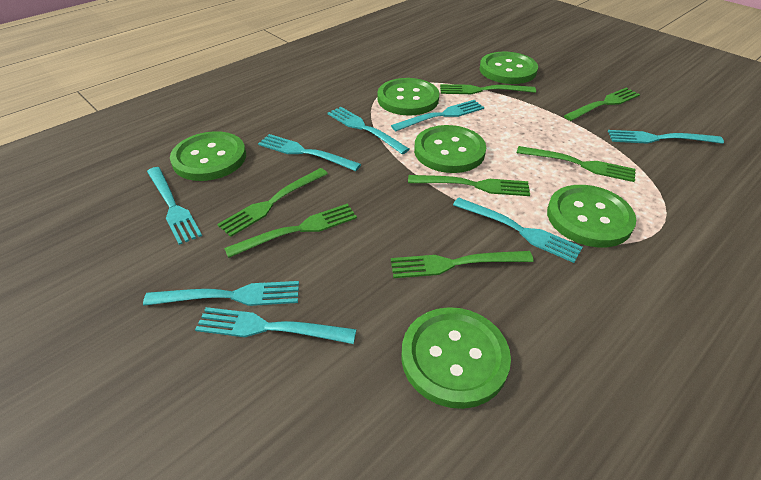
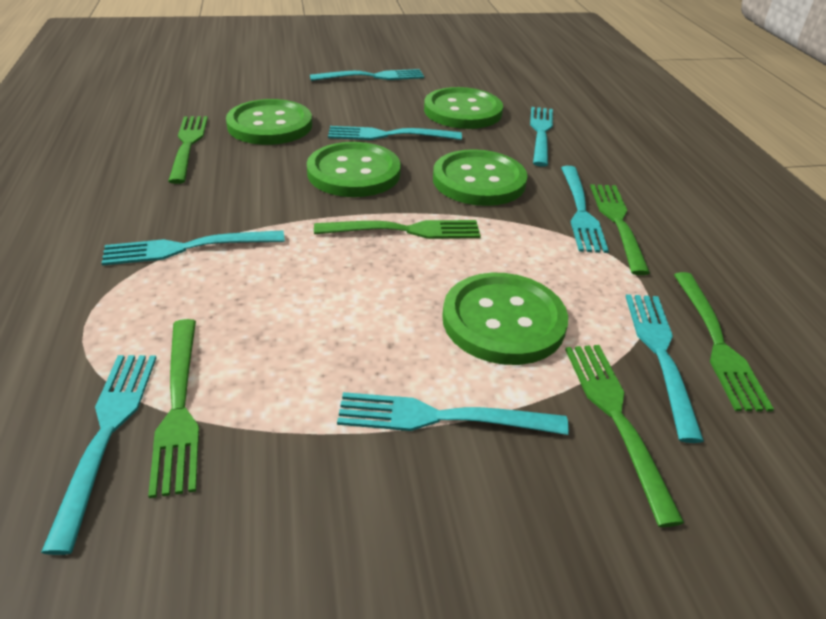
green button: 6 -> 5
green fork: 7 -> 6

